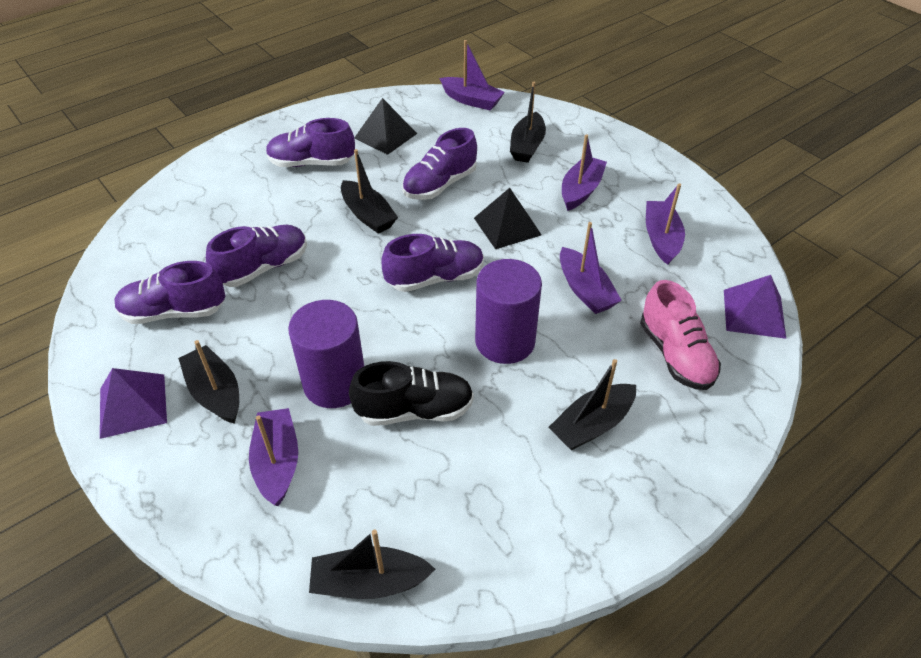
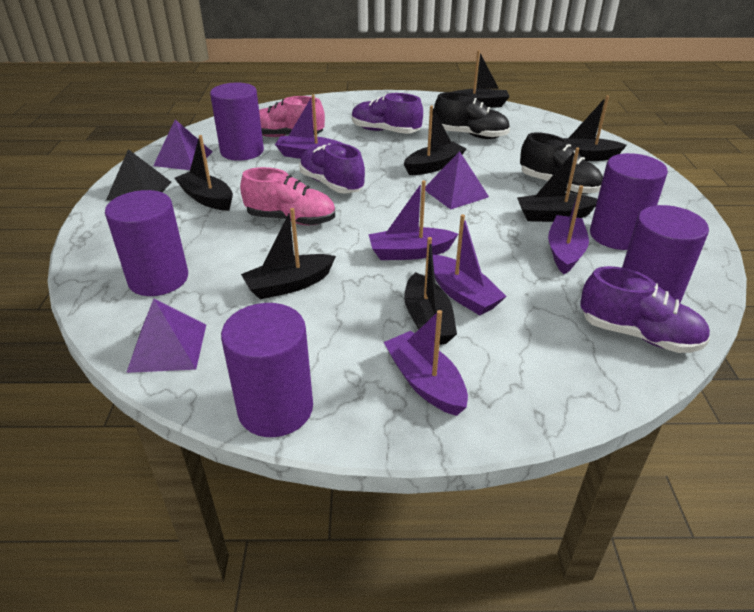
black boat: 5 -> 7
black pyramid: 2 -> 1
black shoe: 1 -> 2
pink shoe: 1 -> 2
purple cylinder: 2 -> 5
purple pyramid: 2 -> 3
purple shoe: 5 -> 3

